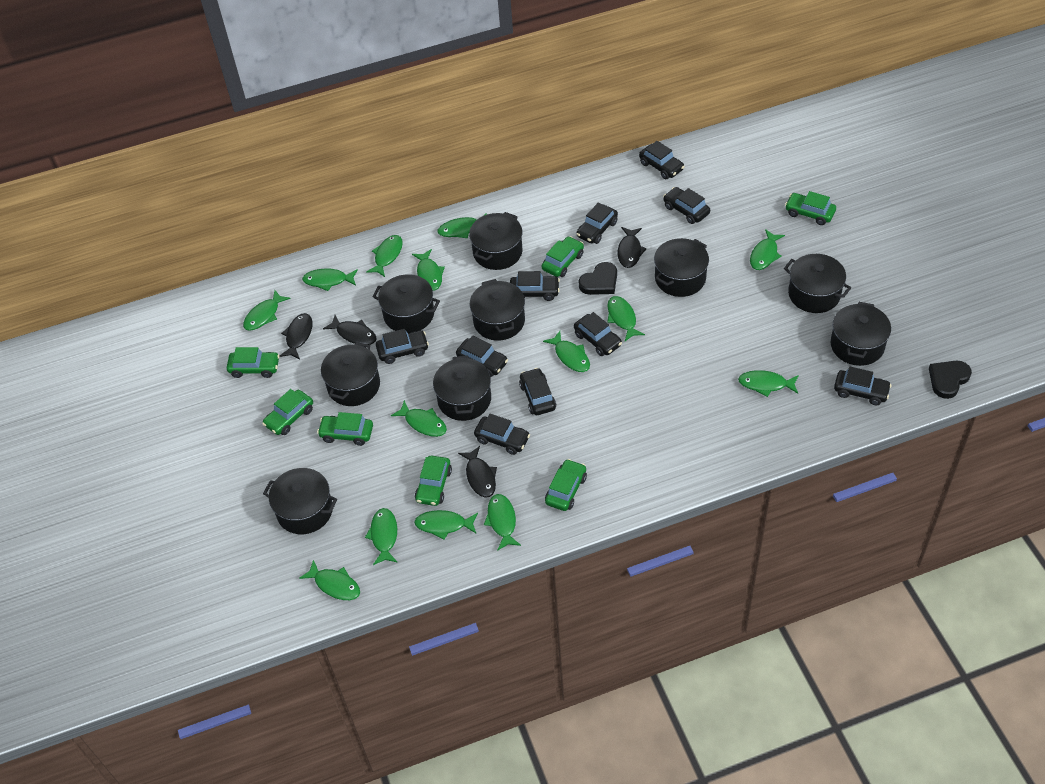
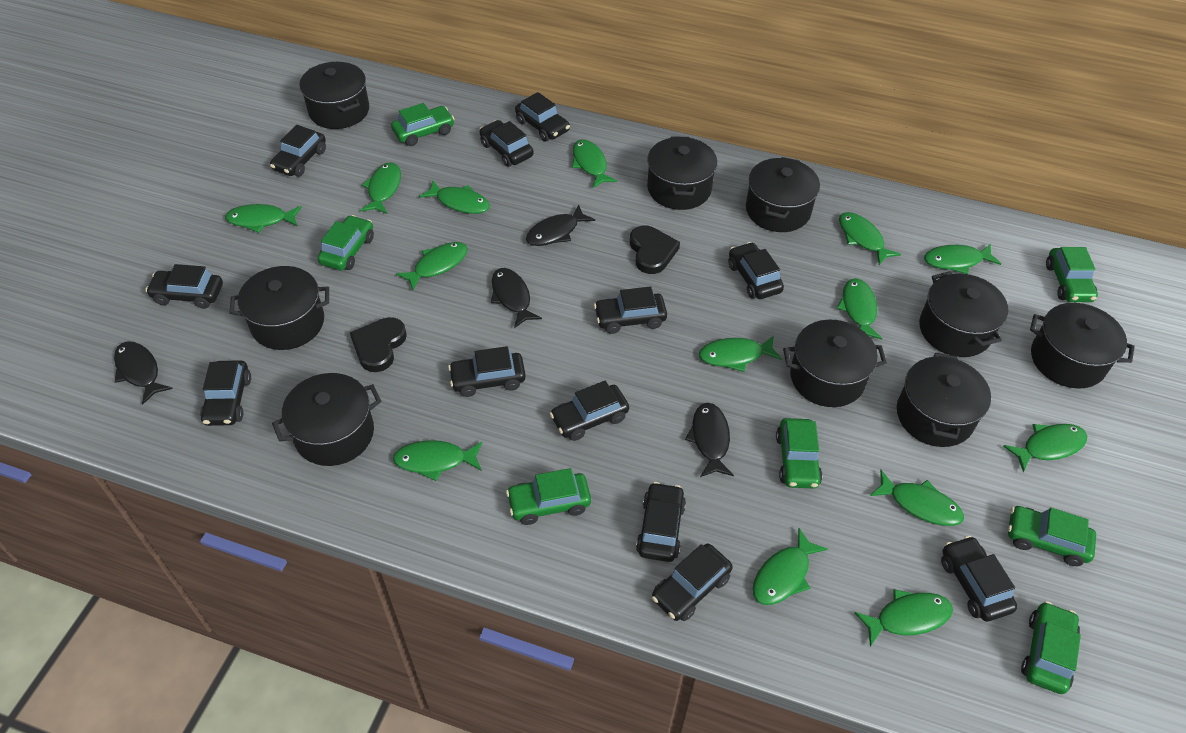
black car: 10 -> 12

